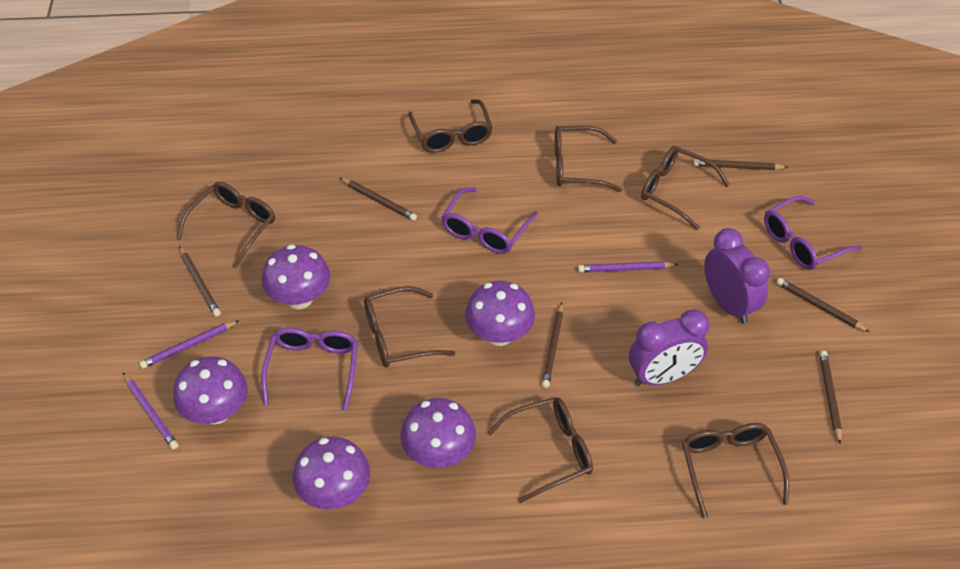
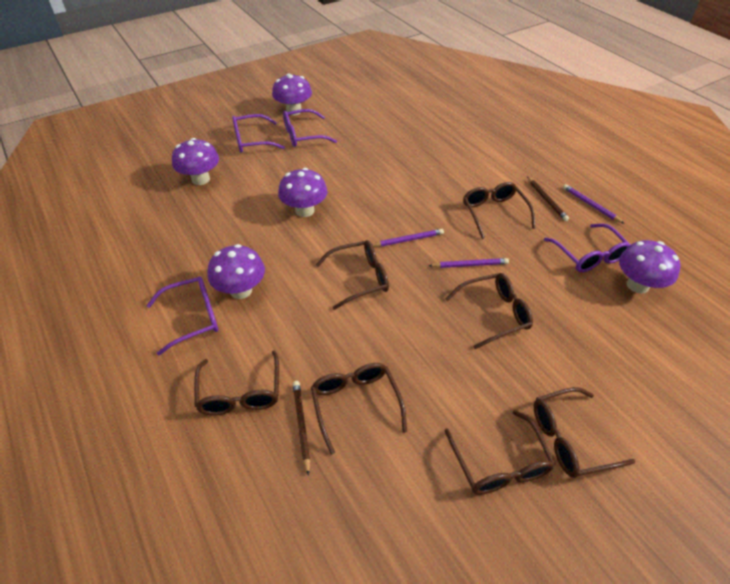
brown pencil: 6 -> 2
purple clock: 2 -> 0
purple glasses: 3 -> 4

